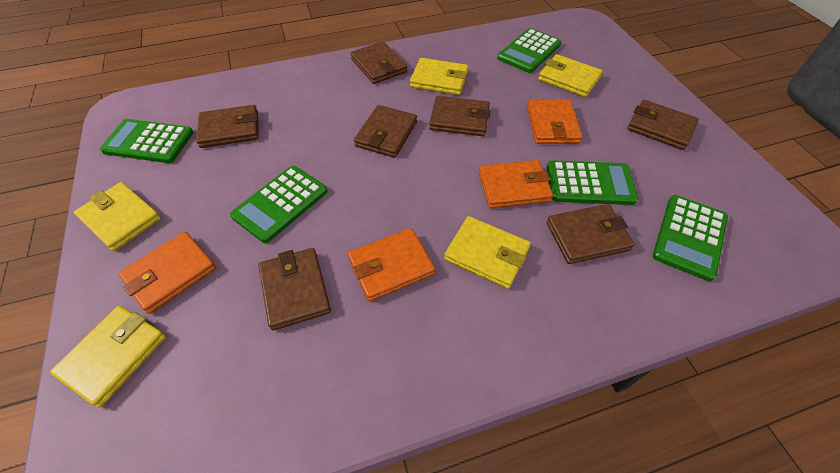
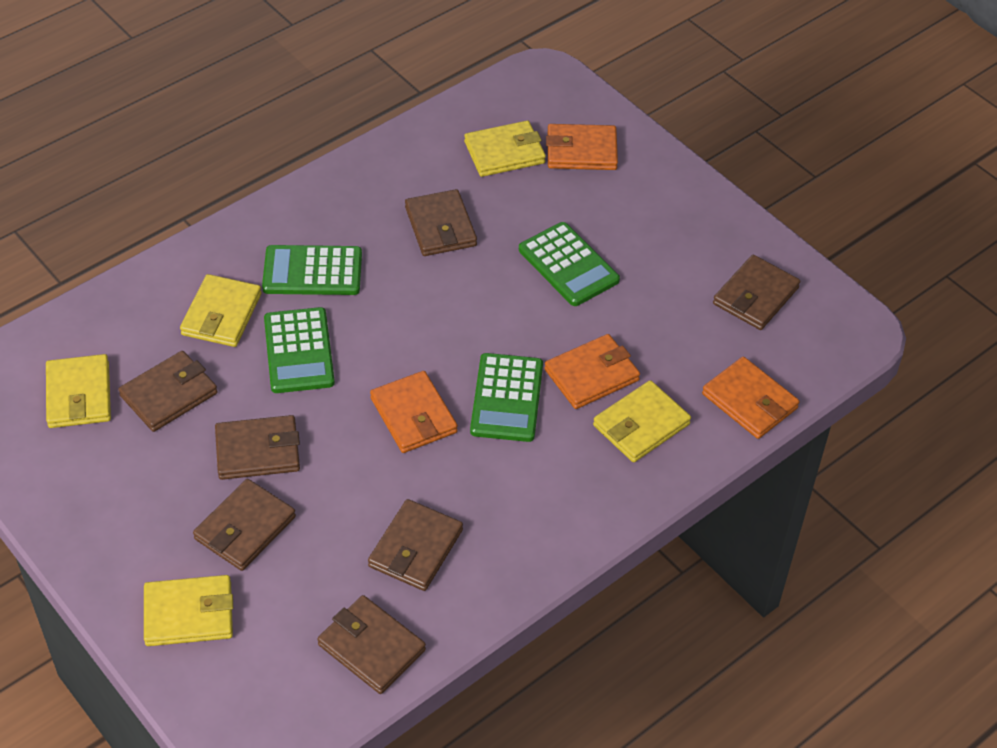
green calculator: 5 -> 4

